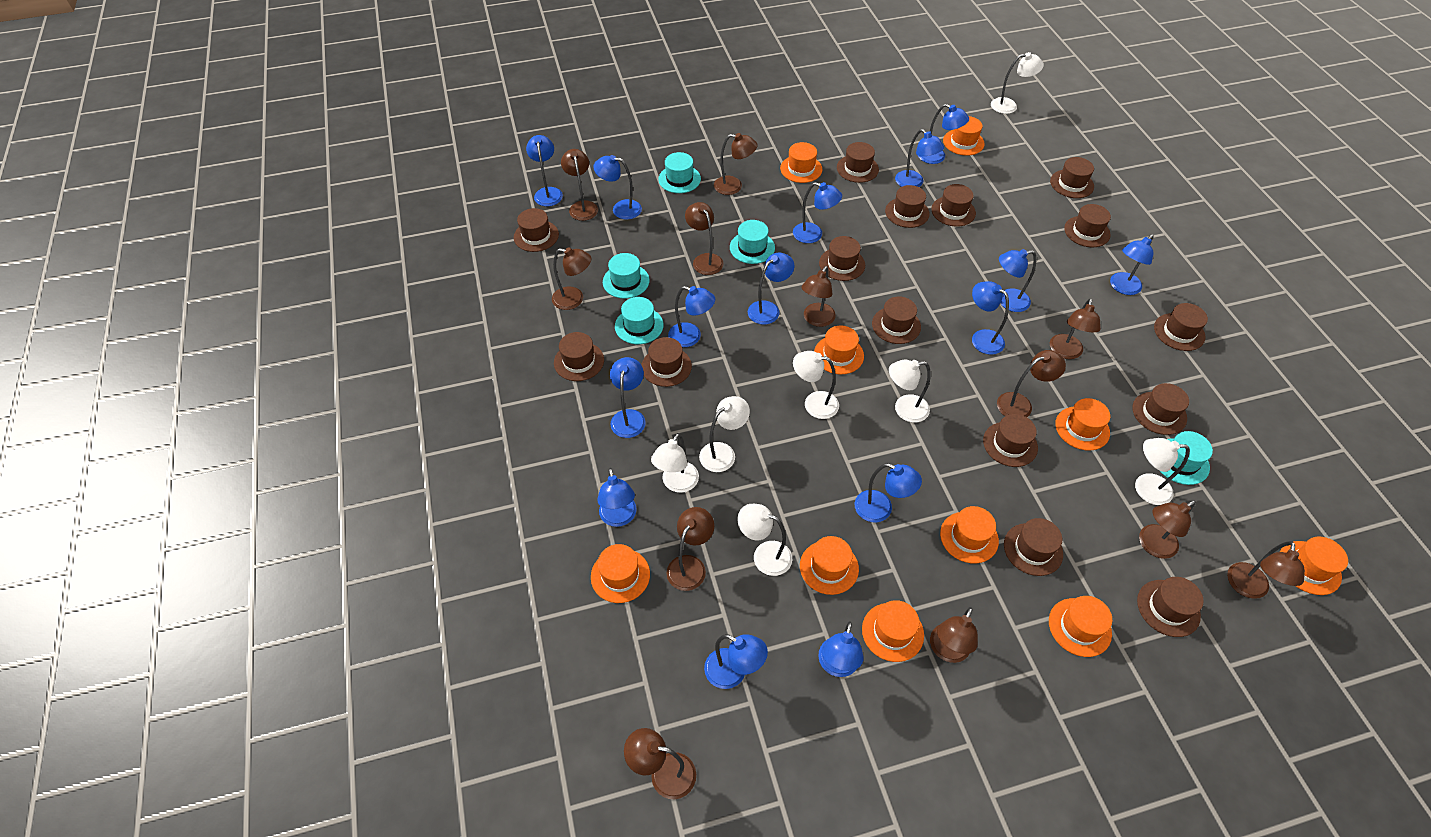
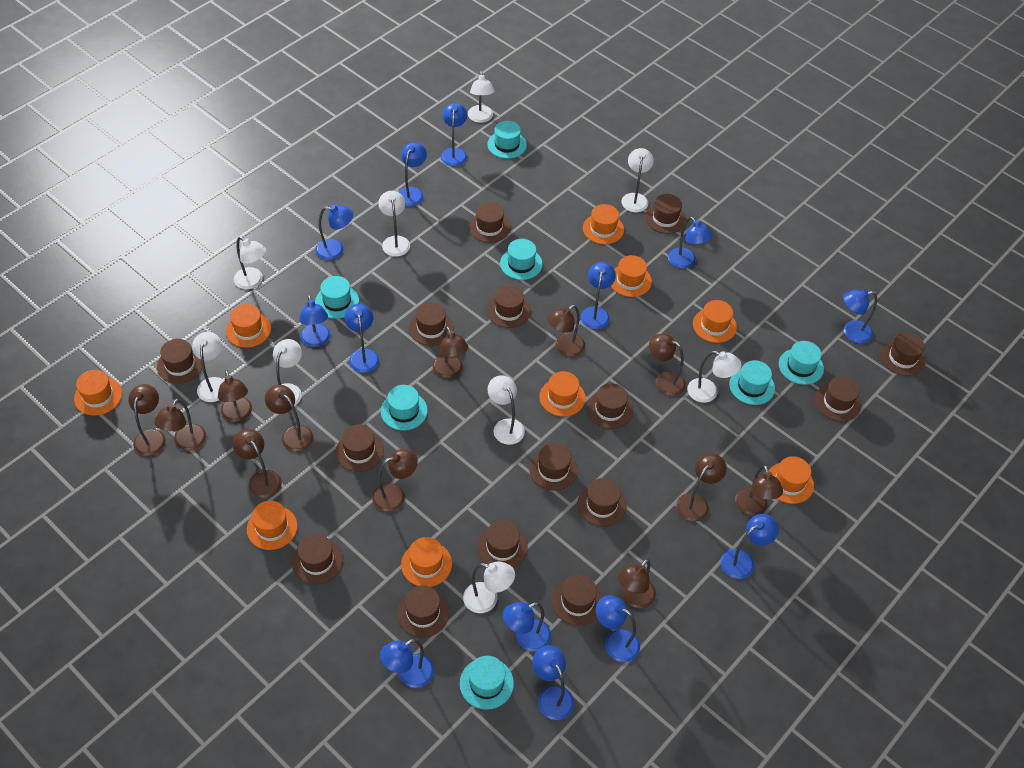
blue lamp: 15 -> 13
orange hat: 10 -> 9
turquoise hat: 5 -> 7
white lamp: 7 -> 9

